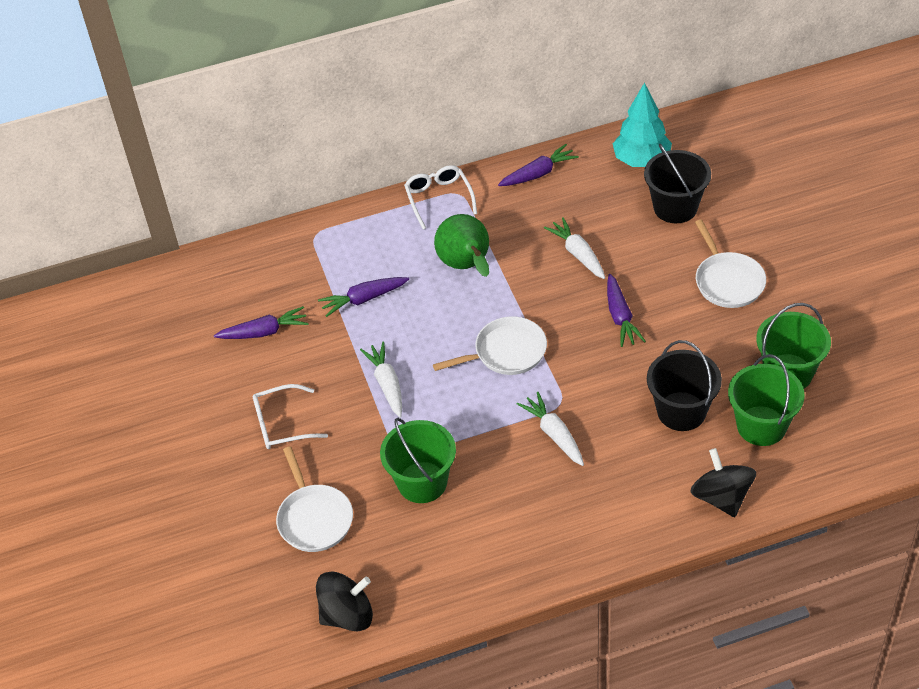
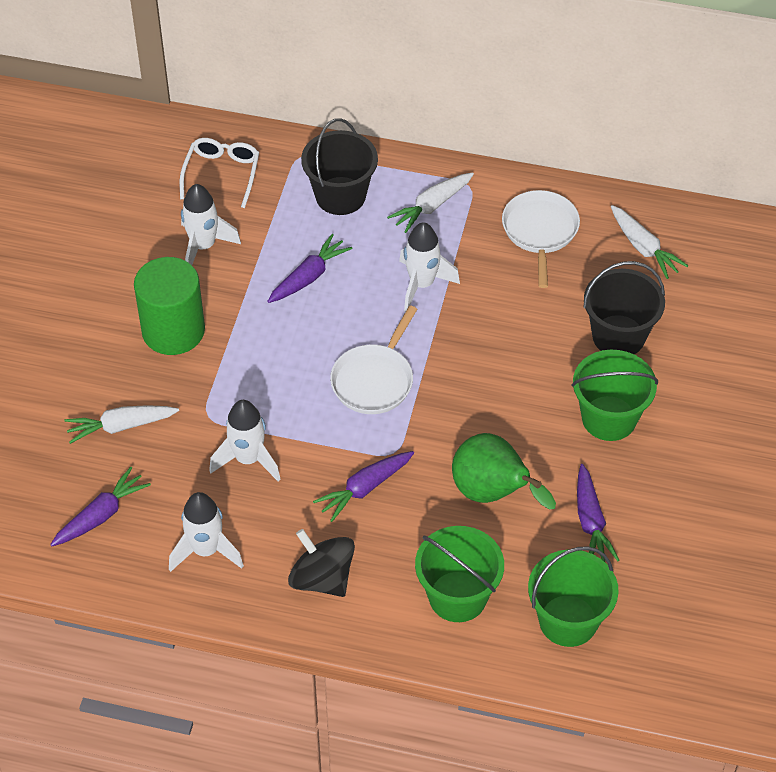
black spinning top: 2 -> 1
green cylinder: 0 -> 1
turquoise tree: 1 -> 0
white glasses: 2 -> 1
white pan: 3 -> 2
white rocket: 0 -> 4

